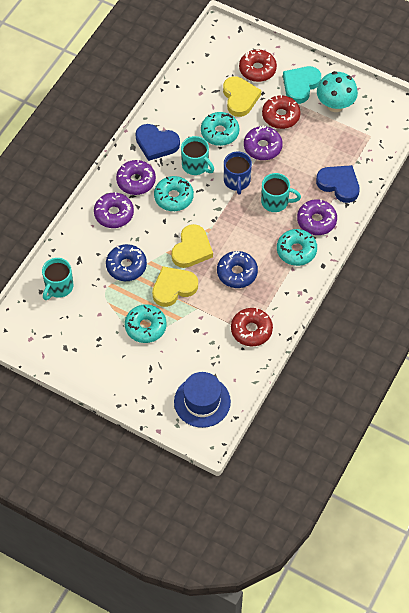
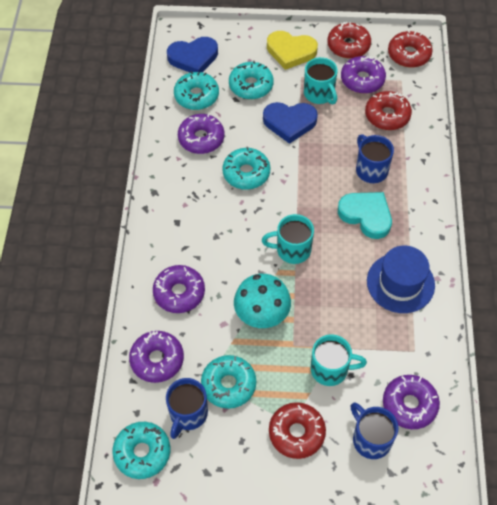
blue donut: 2 -> 0
blue mug: 1 -> 3
purple donut: 4 -> 5
red donut: 3 -> 4
turquoise donut: 4 -> 5
yellow heart: 3 -> 1

